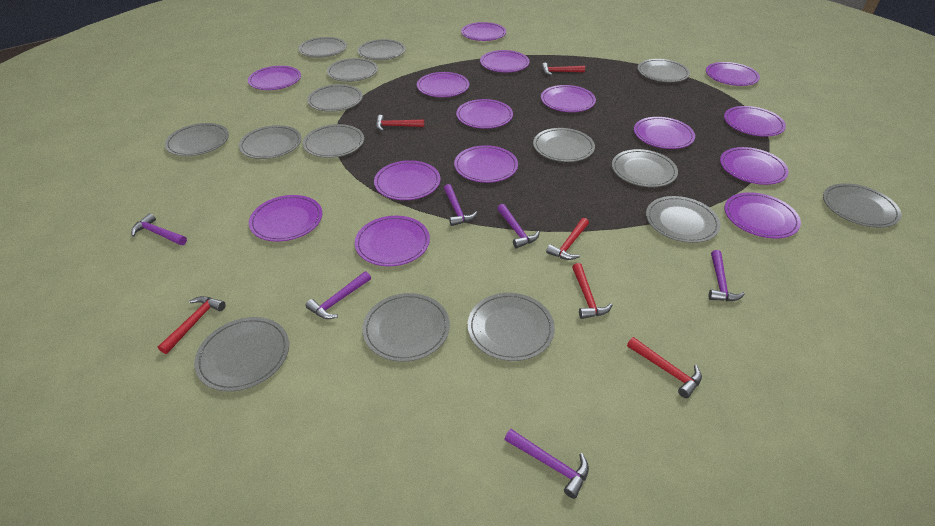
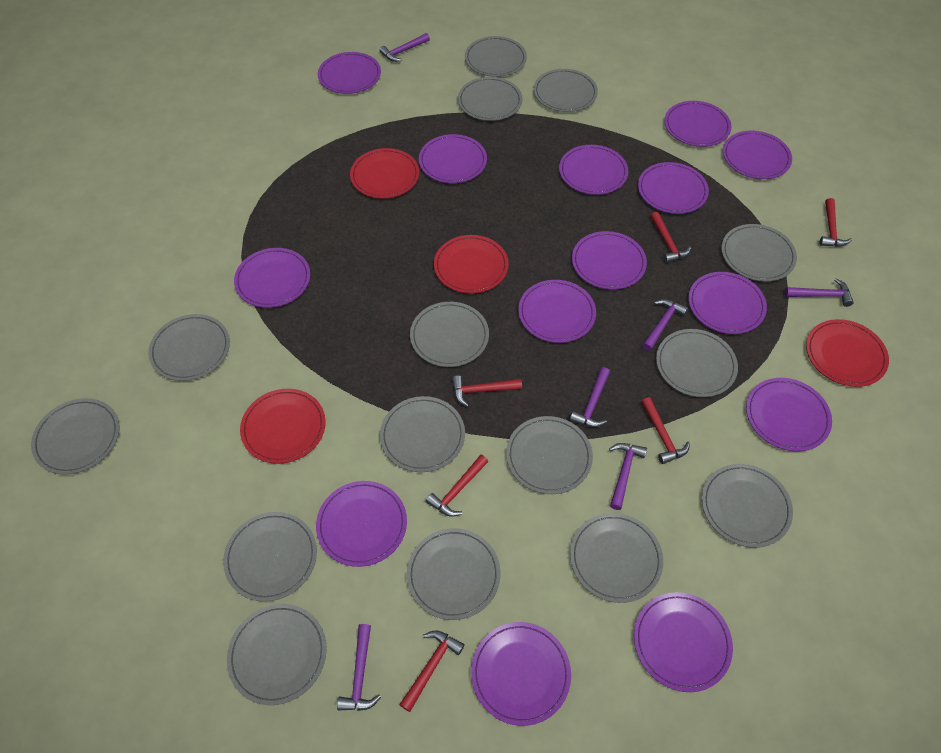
purple plate: 15 -> 14
red plate: 0 -> 4

